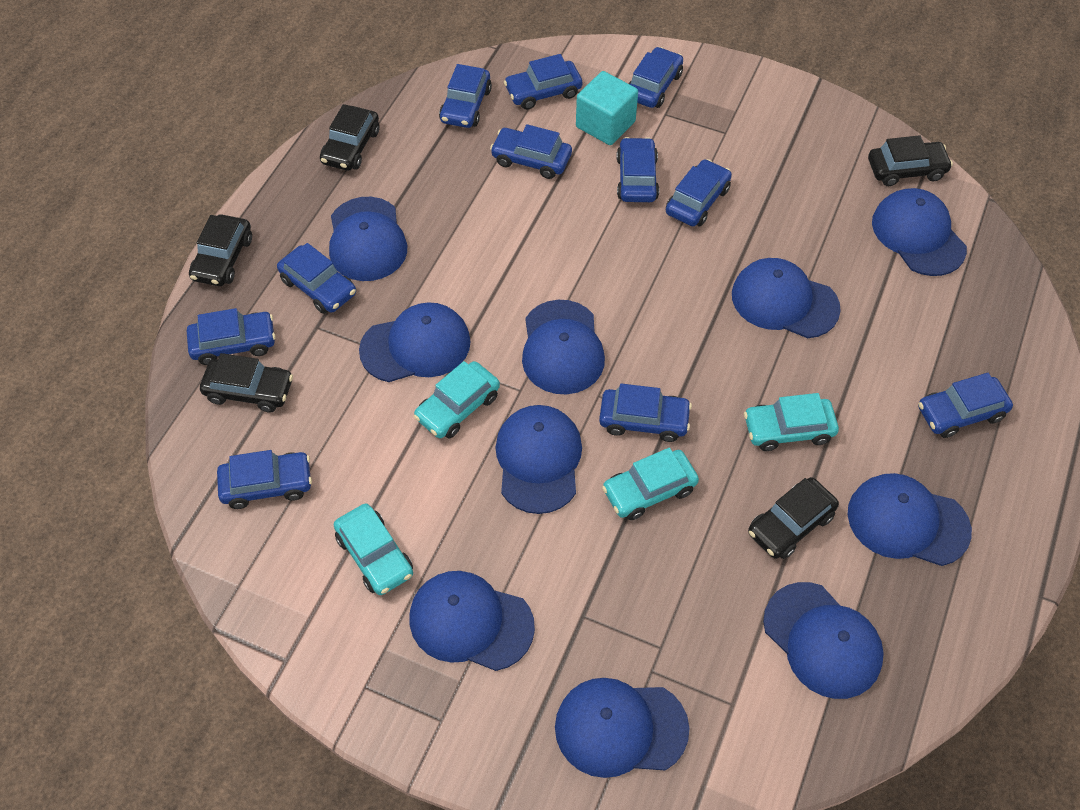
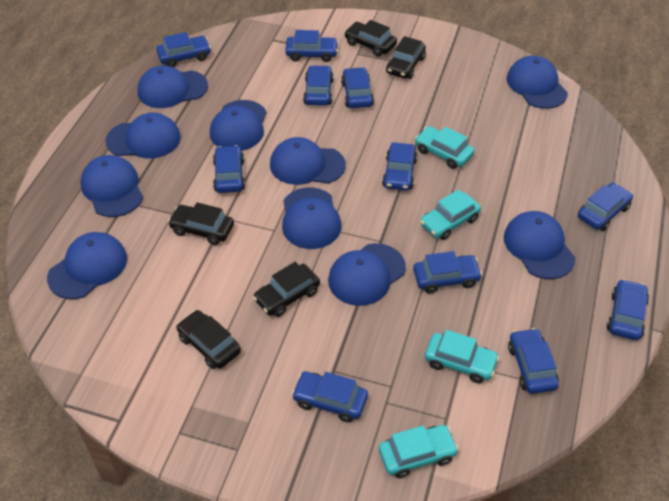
turquoise cube: 1 -> 0

